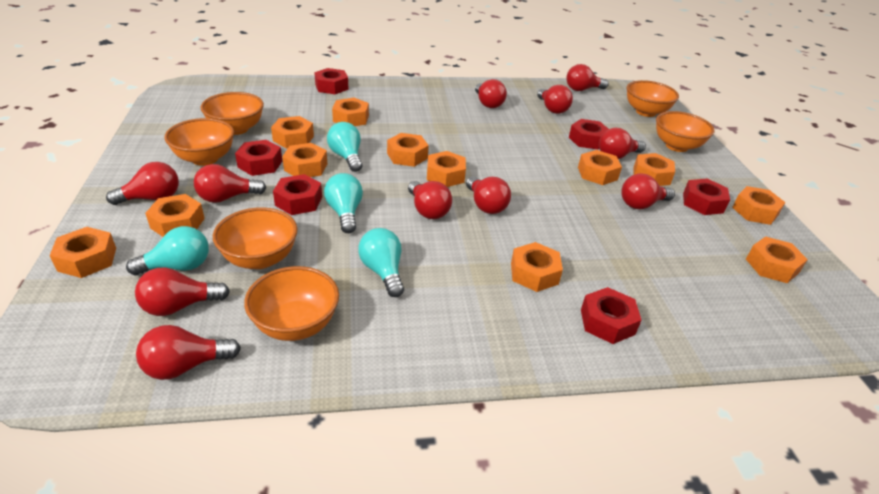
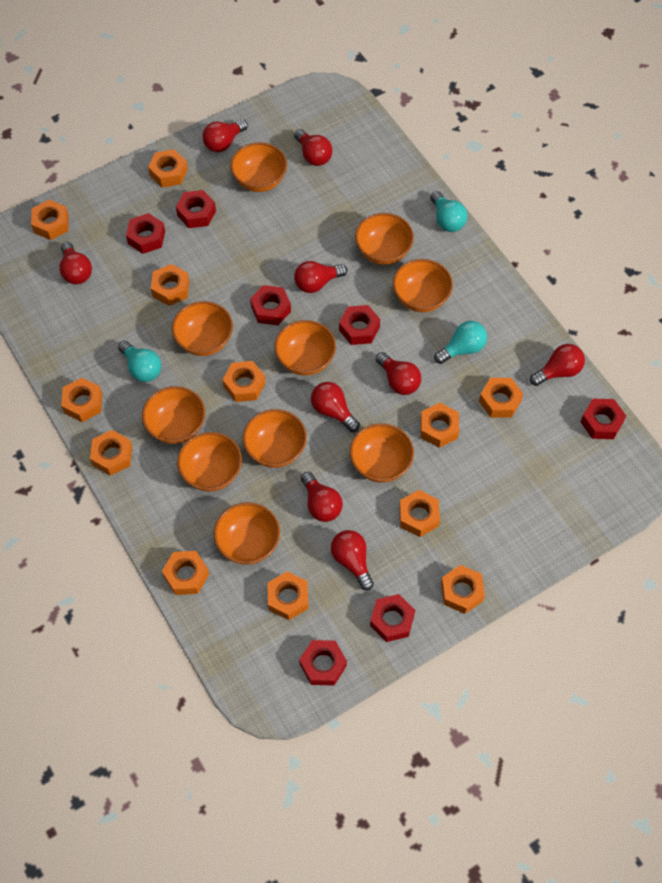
orange bowl: 6 -> 10
red light bulb: 11 -> 9
red nut: 6 -> 7
turquoise light bulb: 4 -> 3

